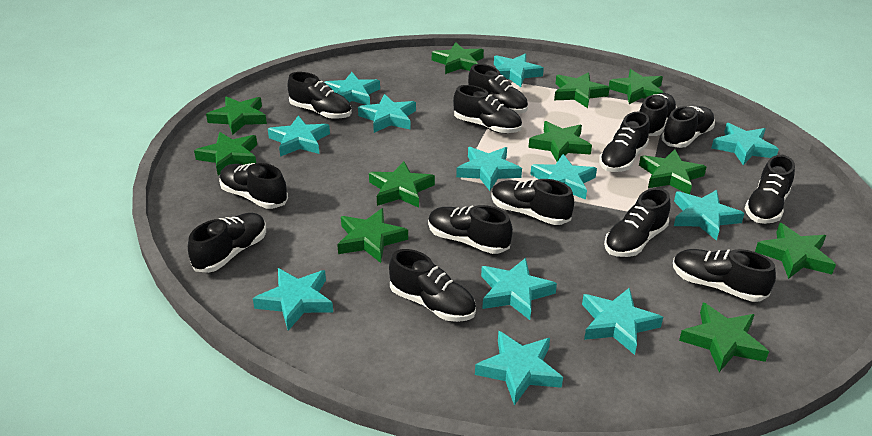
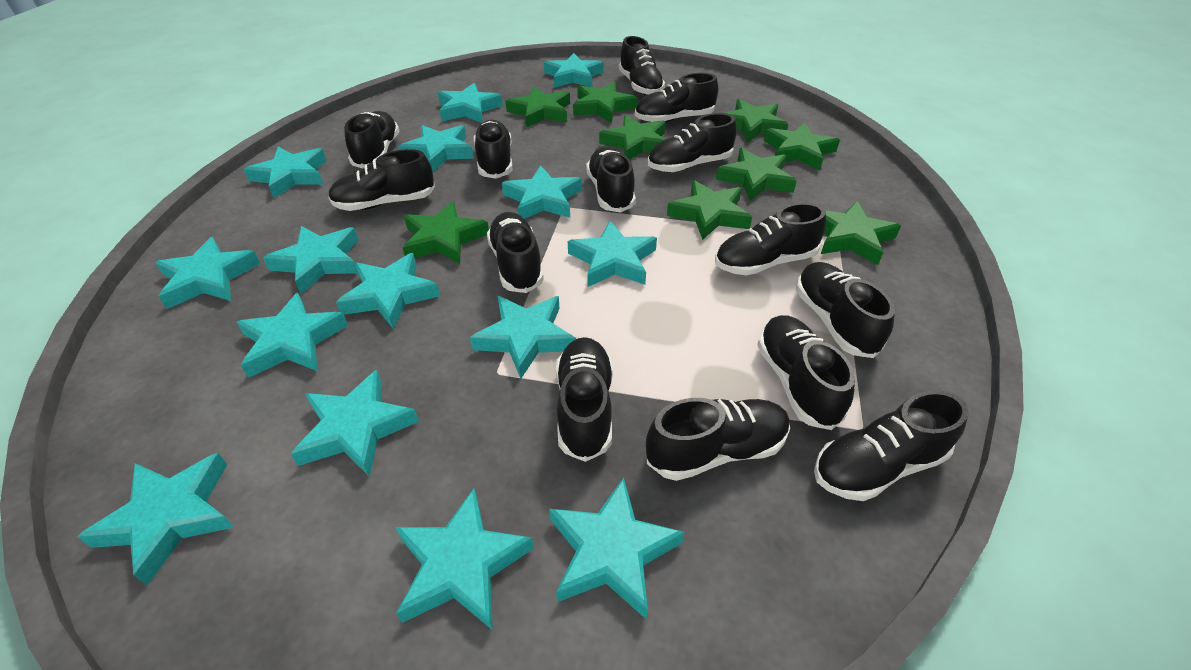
green star: 11 -> 9
turquoise star: 12 -> 15

